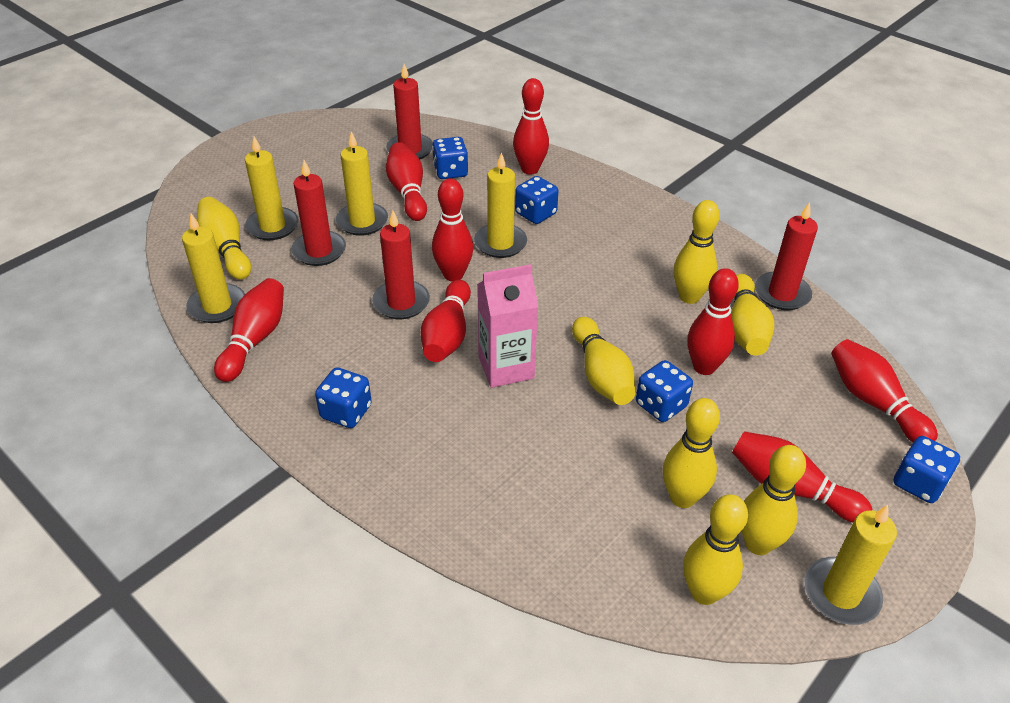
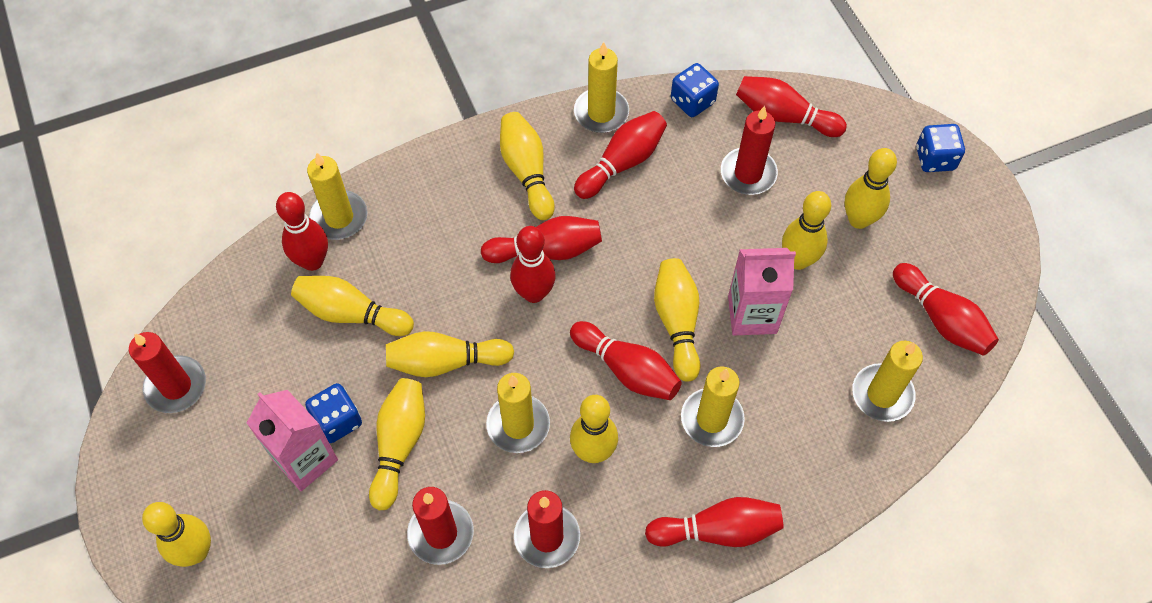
blue dice: 5 -> 3
pink carton: 1 -> 2
yellow bowling pin: 7 -> 9

